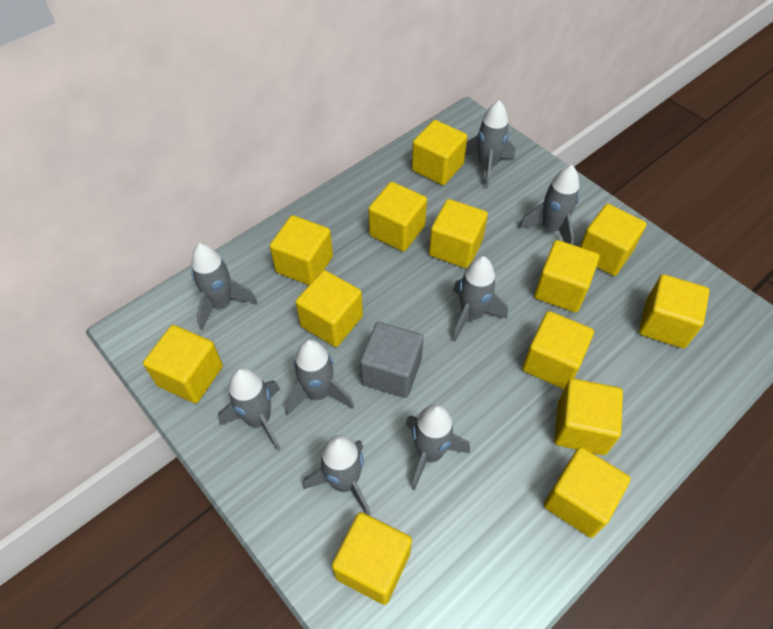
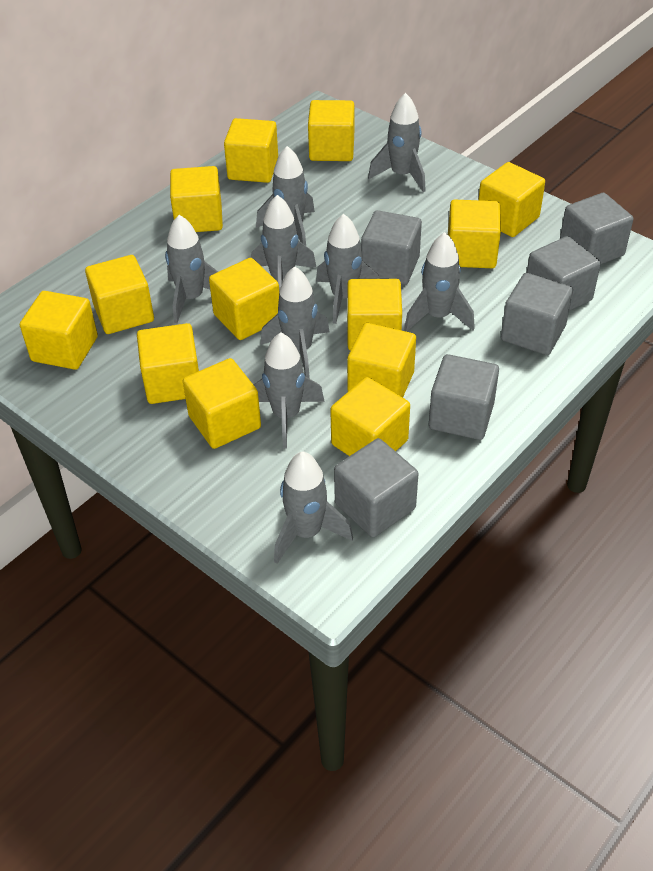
grey cube: 1 -> 6
grey rocket: 8 -> 9

